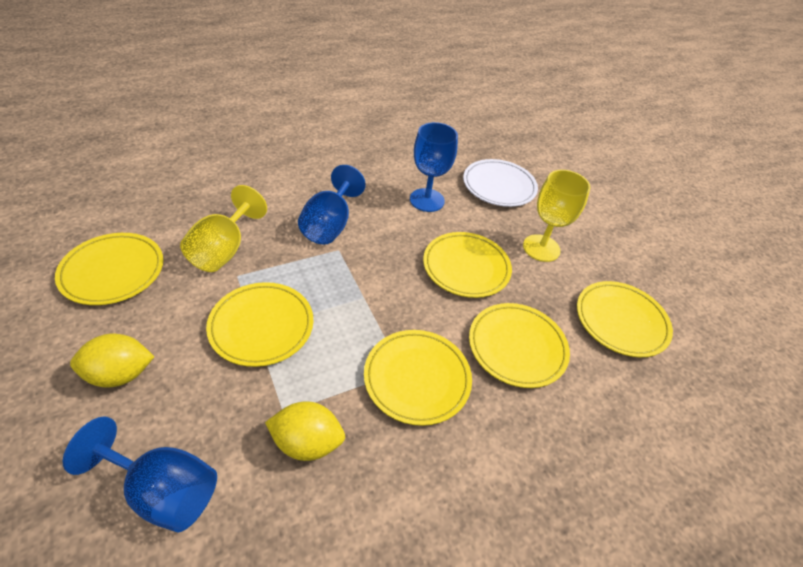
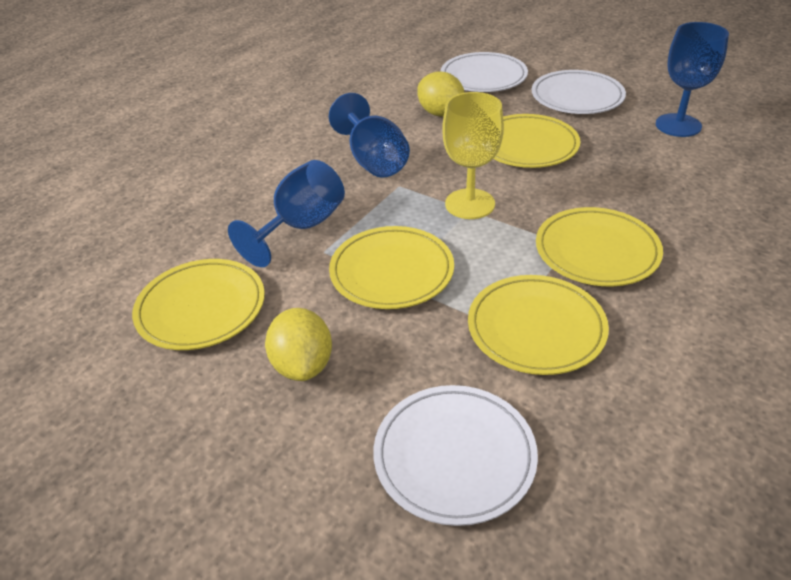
white plate: 1 -> 3
yellow goblet: 2 -> 1
yellow plate: 6 -> 5

